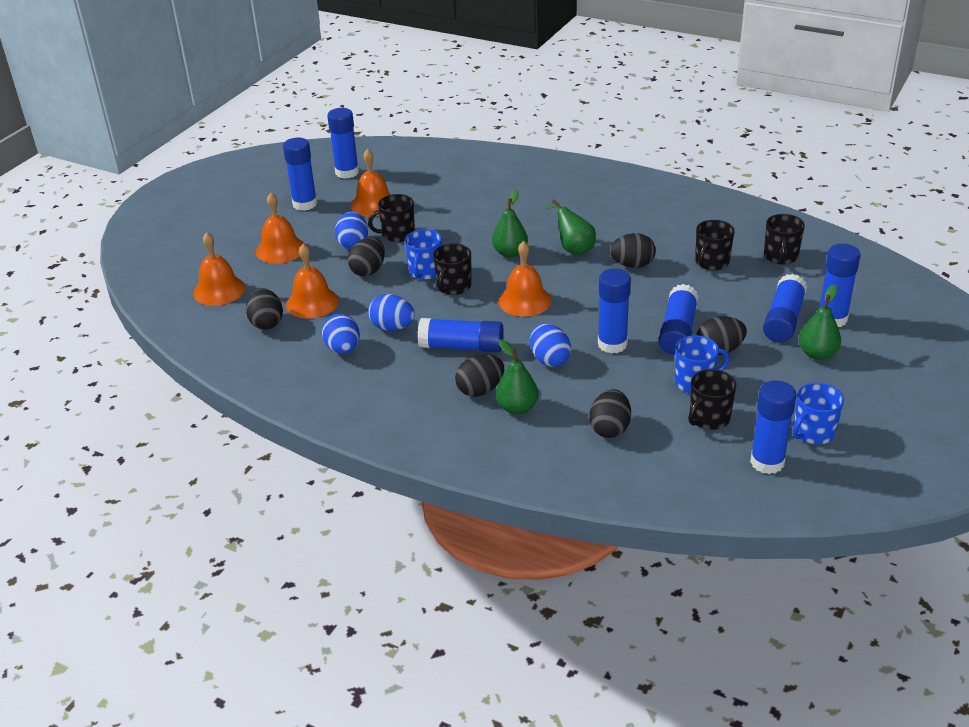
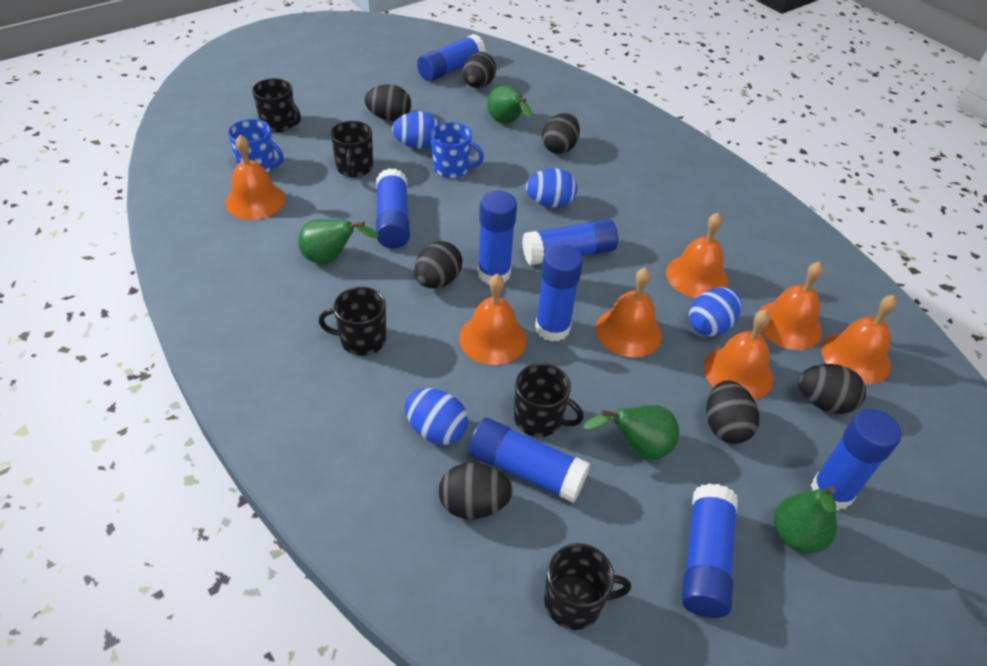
black egg: 6 -> 7
blue mug: 3 -> 2
orange bell: 5 -> 7

